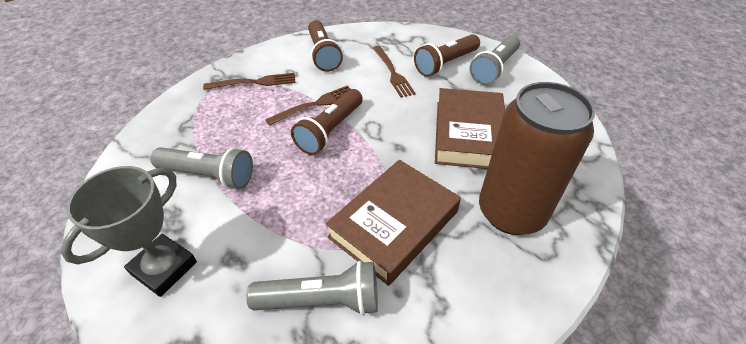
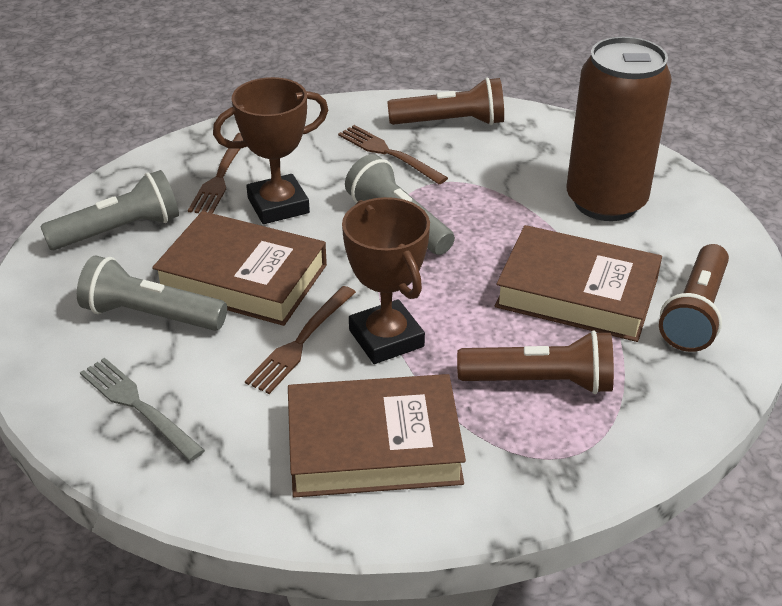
brown book: 2 -> 3
brown trophy: 0 -> 2
grey fork: 0 -> 1
grey trophy: 1 -> 0

